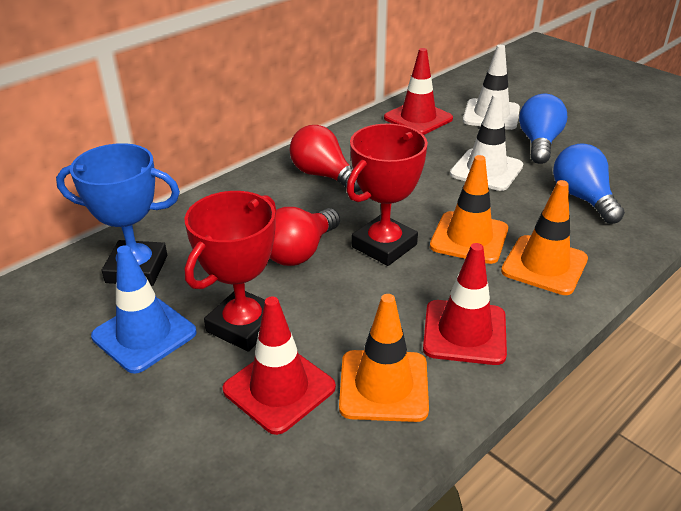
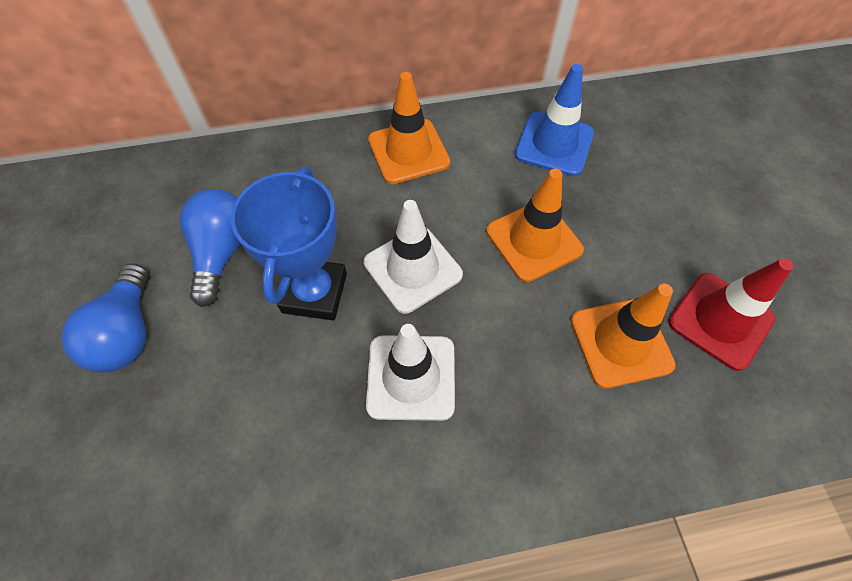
red light bulb: 2 -> 0
red traffic cone: 3 -> 1
red trophy: 2 -> 0

